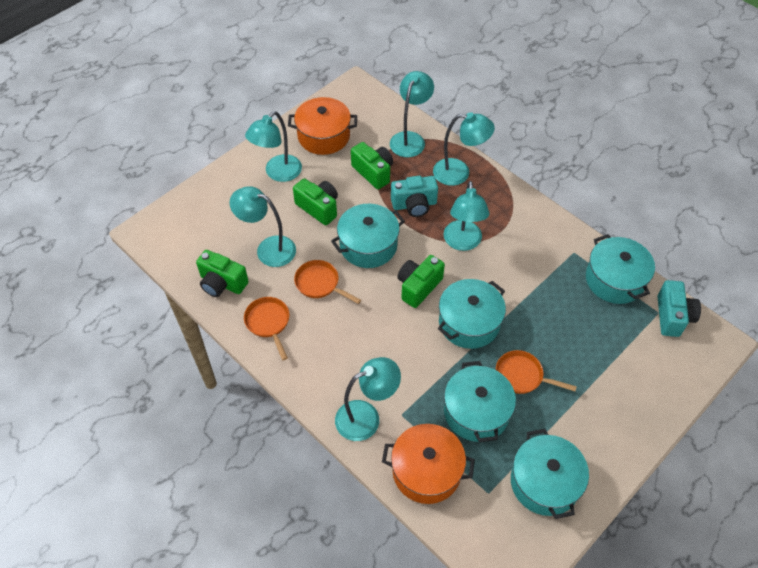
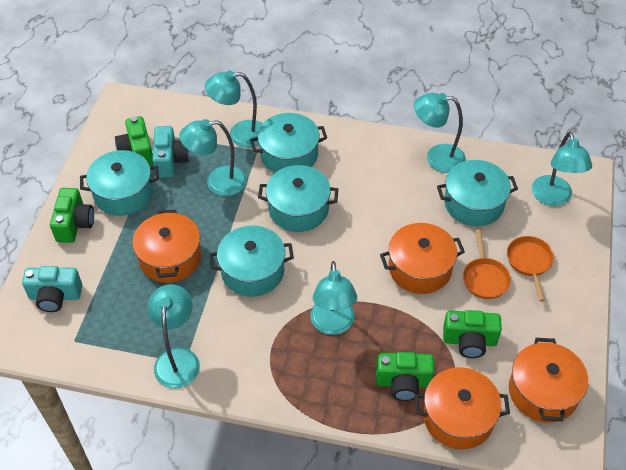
orange pan: 3 -> 2
orange pot: 2 -> 4

